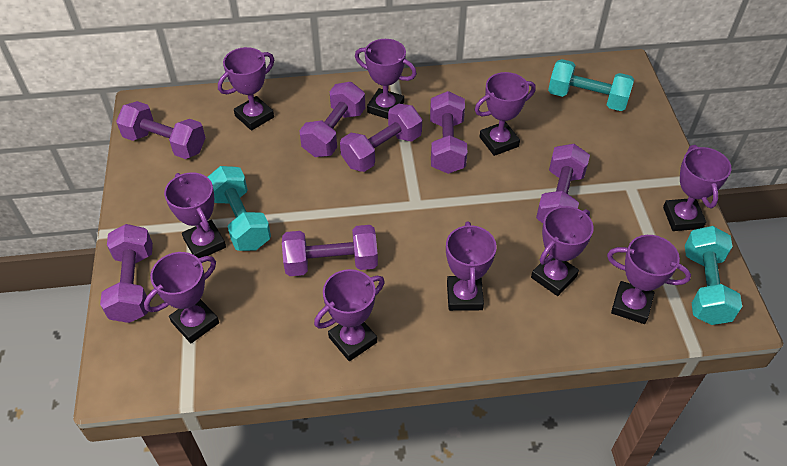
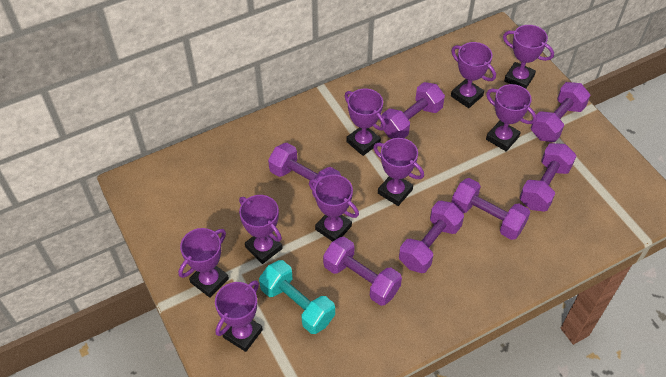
purple trophy: 10 -> 9
turquoise dumbbell: 3 -> 1

